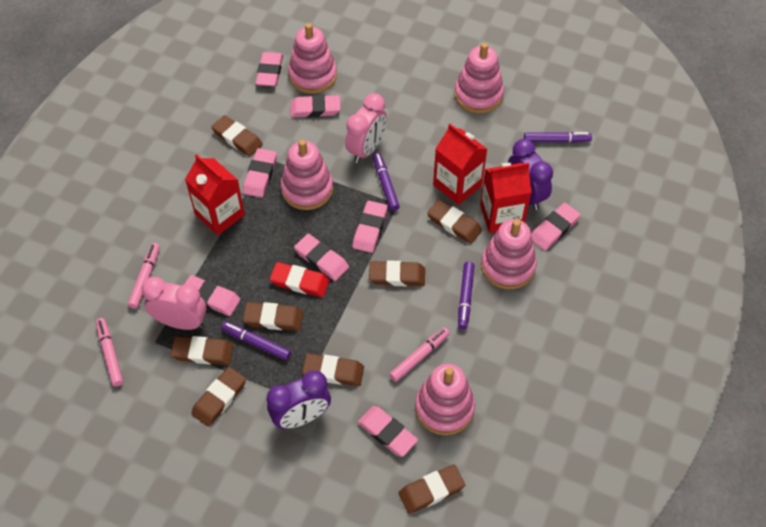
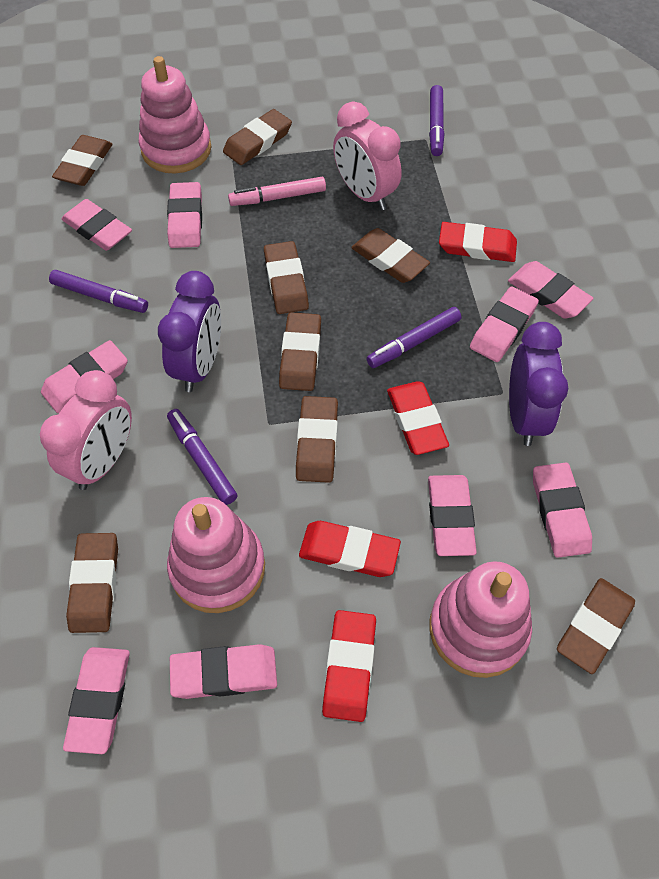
pink eraser: 8 -> 9
pink marker: 3 -> 1
pink stacking toy: 5 -> 3
red carton: 3 -> 0
red eraser: 1 -> 4

